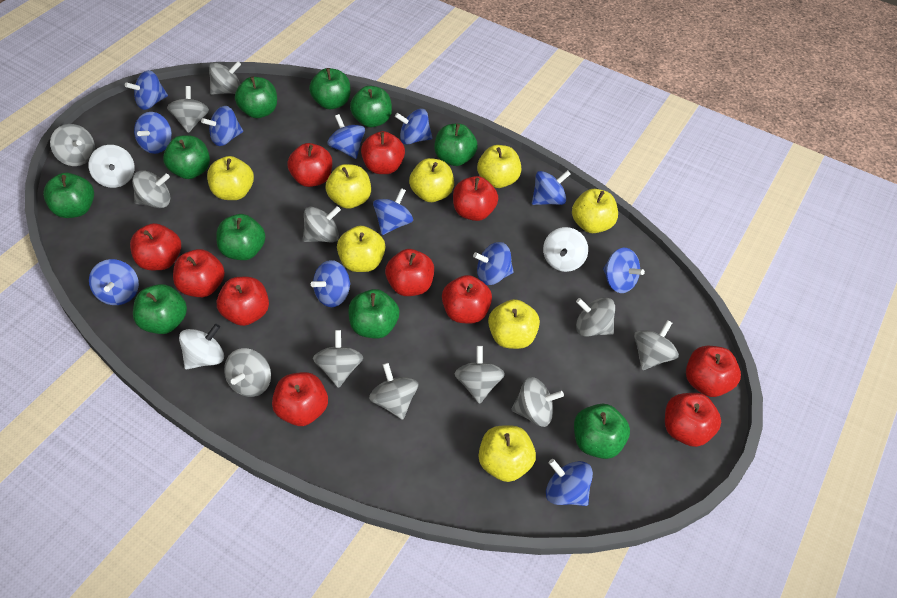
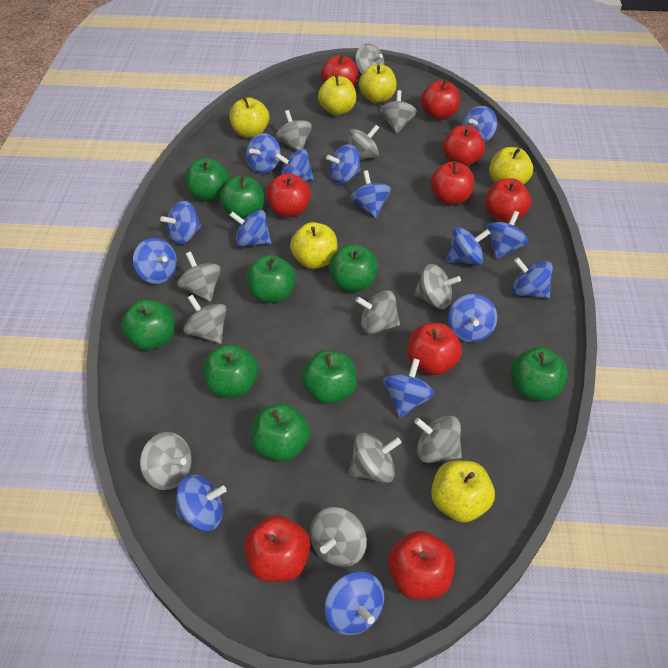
blue spinning top: 12 -> 15
green apple: 10 -> 9
red apple: 11 -> 9
white spinning top: 3 -> 0
yellow apple: 8 -> 6

